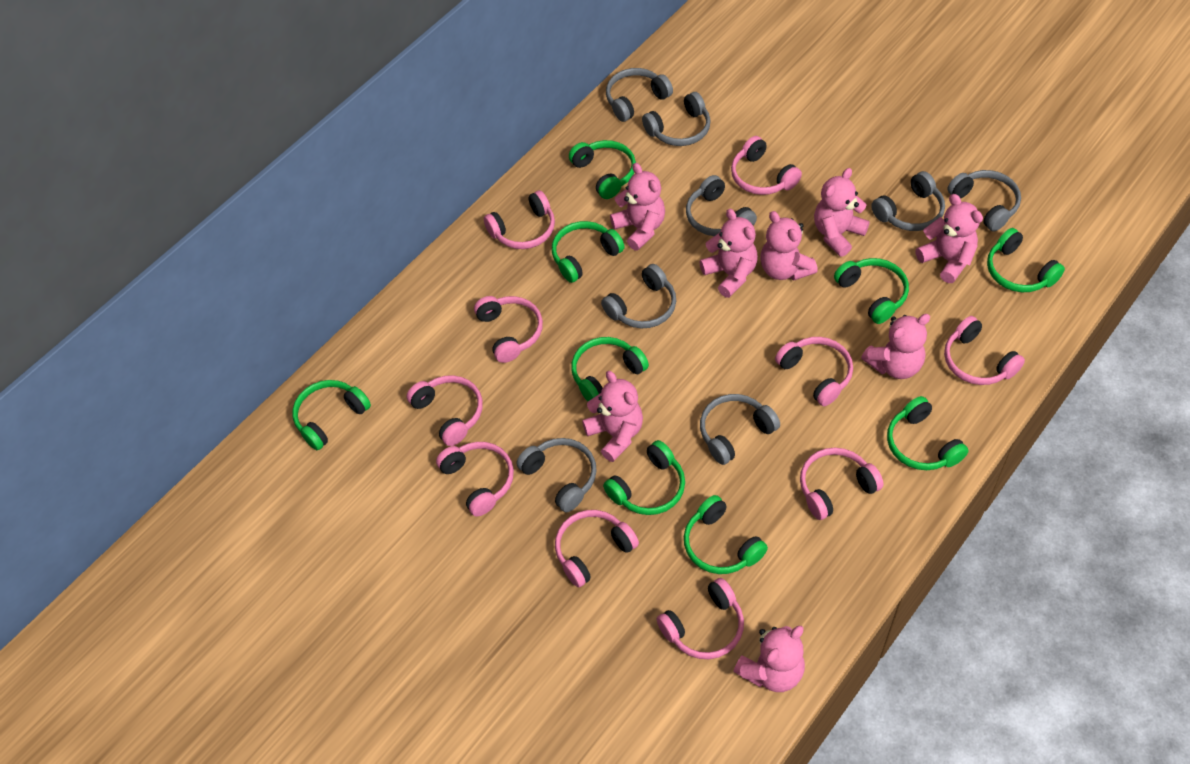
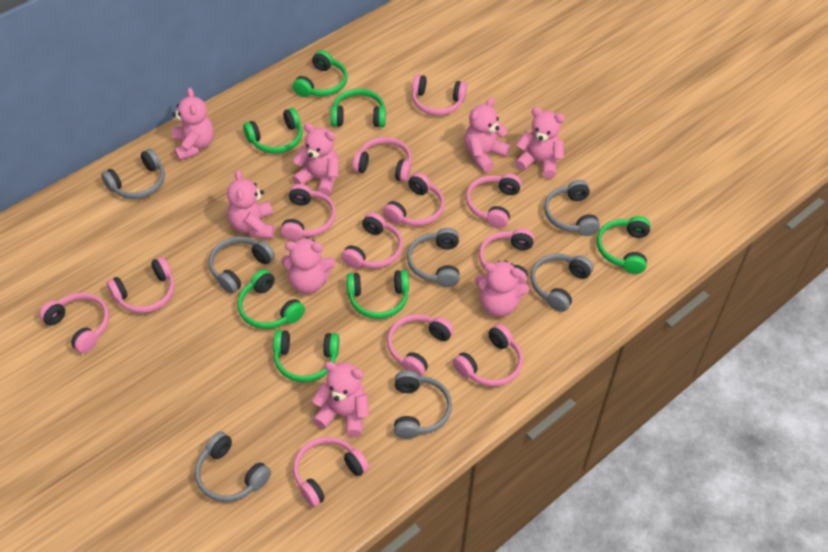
green headphones: 9 -> 7
grey headphones: 8 -> 7
pink headphones: 10 -> 12

